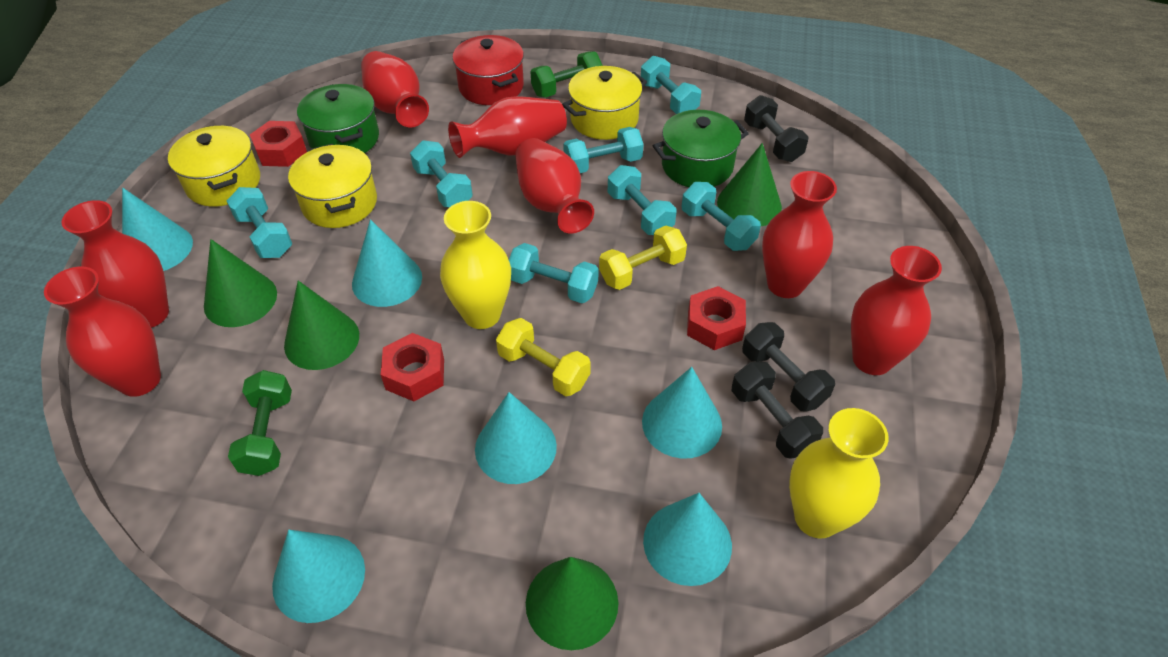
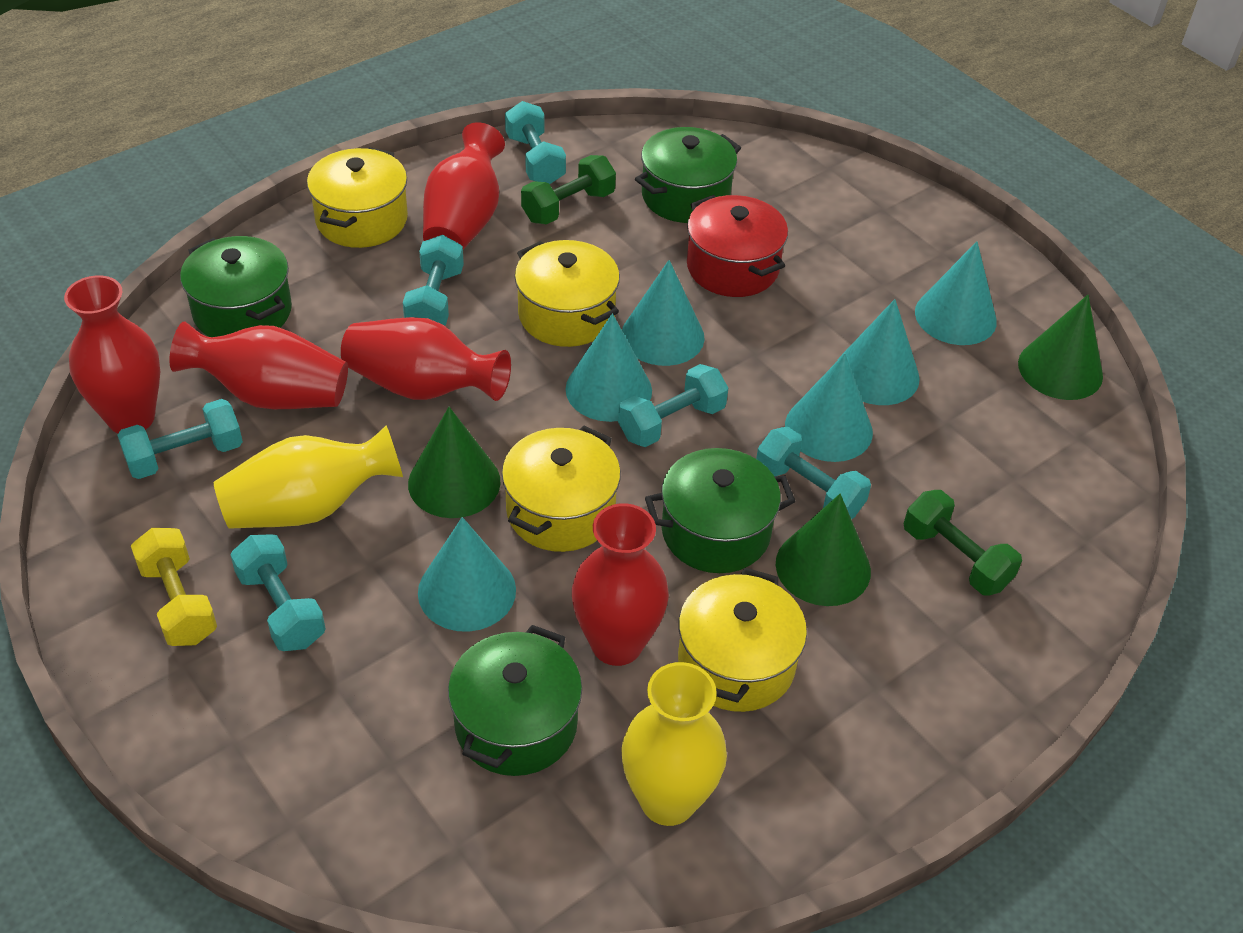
black dumbbell: 3 -> 0
green cone: 4 -> 3
green pot: 2 -> 4
red nut: 3 -> 0
red vase: 7 -> 5
turquoise dumbbell: 7 -> 6
yellow dumbbell: 2 -> 1
yellow pot: 3 -> 4

